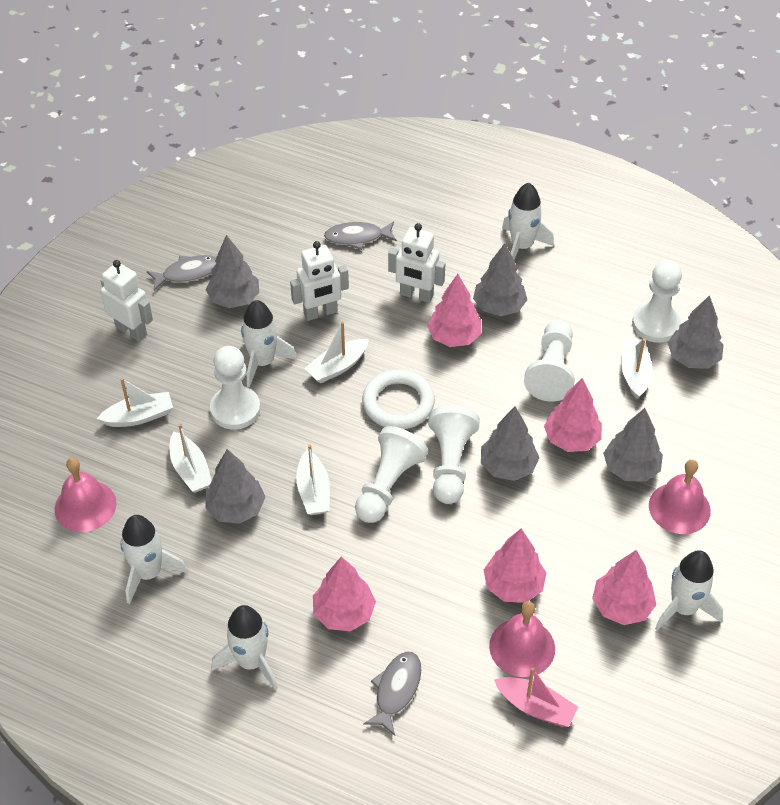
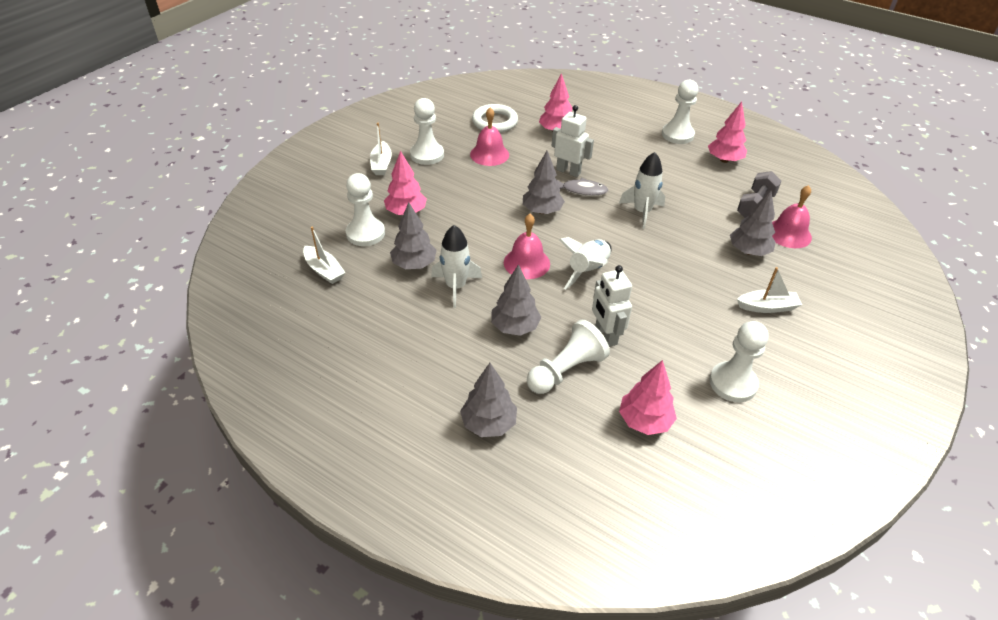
grey dumbbell: 0 -> 1
grey fish: 3 -> 1
grey tree: 6 -> 5
pink boat: 1 -> 0
pink tree: 5 -> 4
white boat: 5 -> 3
white robot: 3 -> 2
white rocket: 5 -> 3

